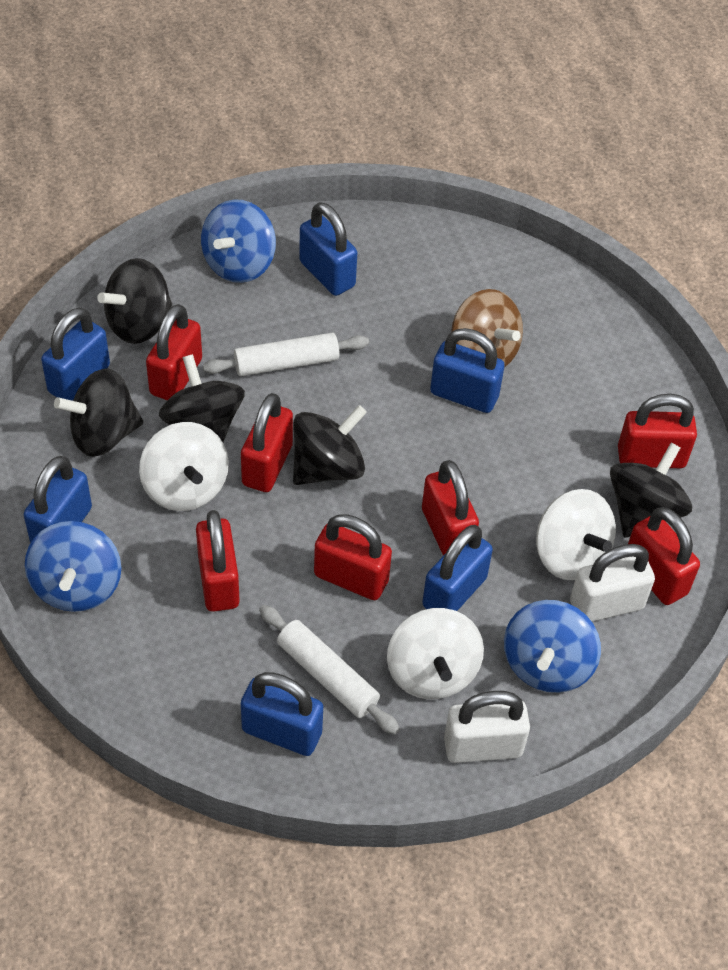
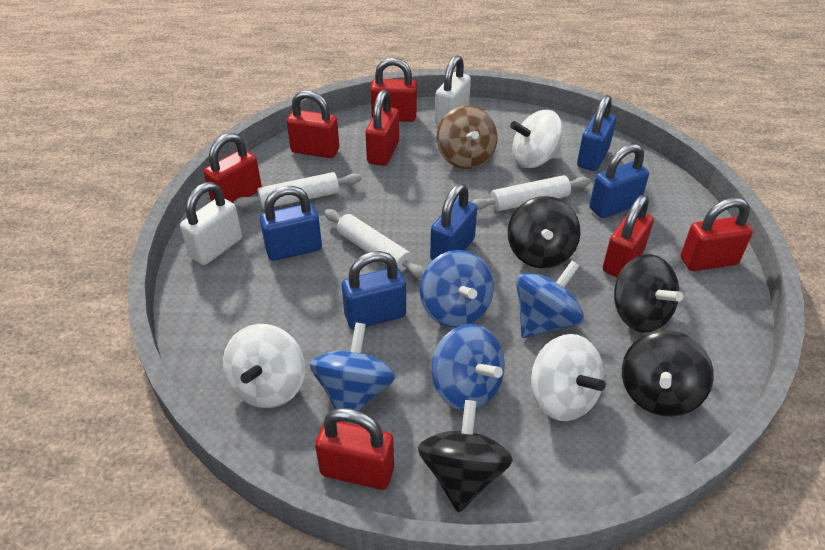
black spinning top: 5 -> 4
blue padlock: 6 -> 5
blue spinning top: 3 -> 4
white rolling pin: 2 -> 3

